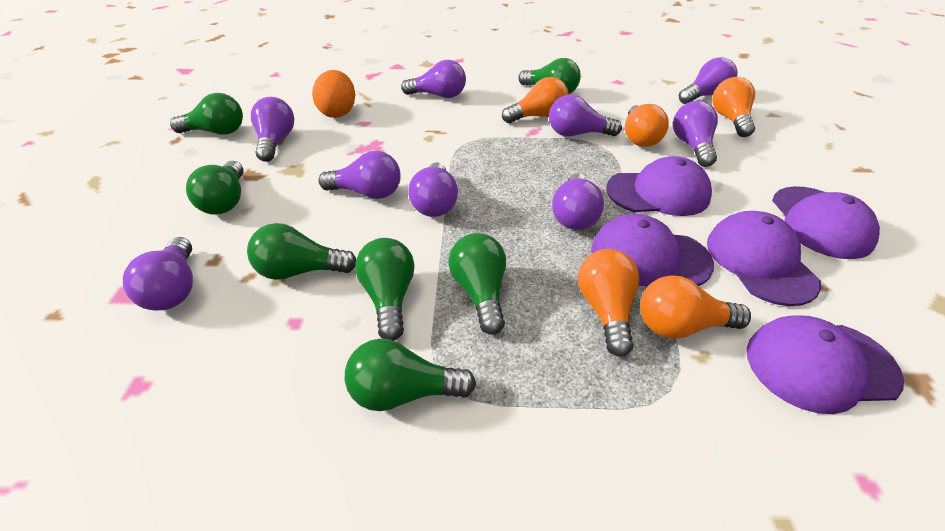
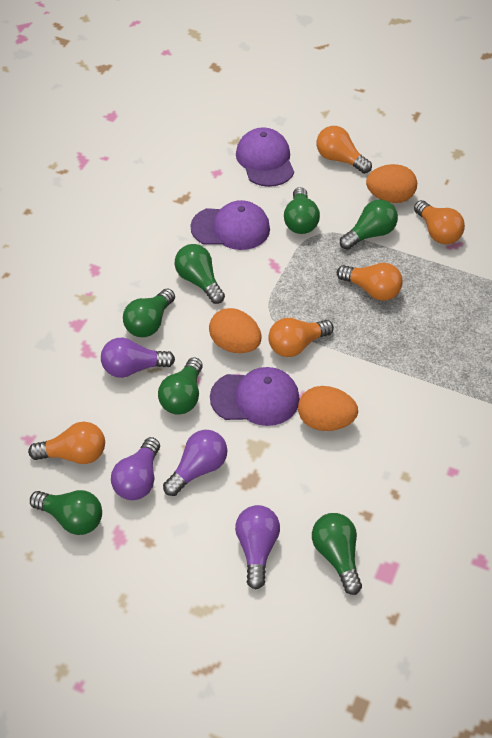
orange egg: 1 -> 3
purple cap: 5 -> 3
purple light bulb: 9 -> 4

